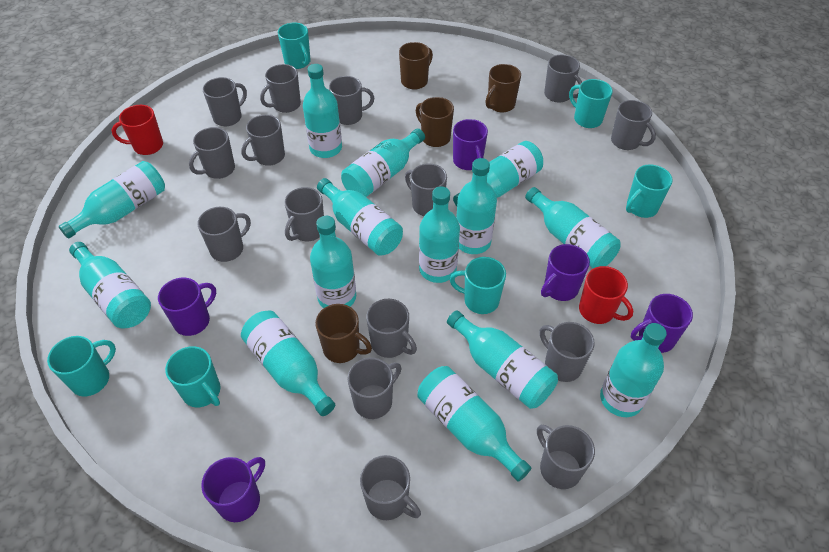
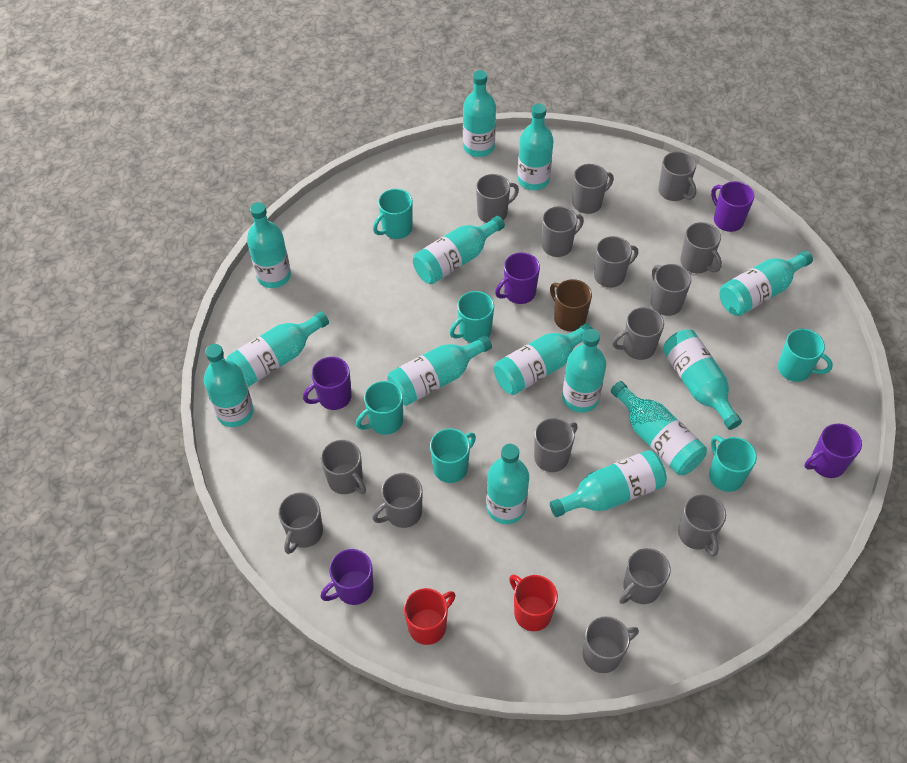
brown mug: 4 -> 1

